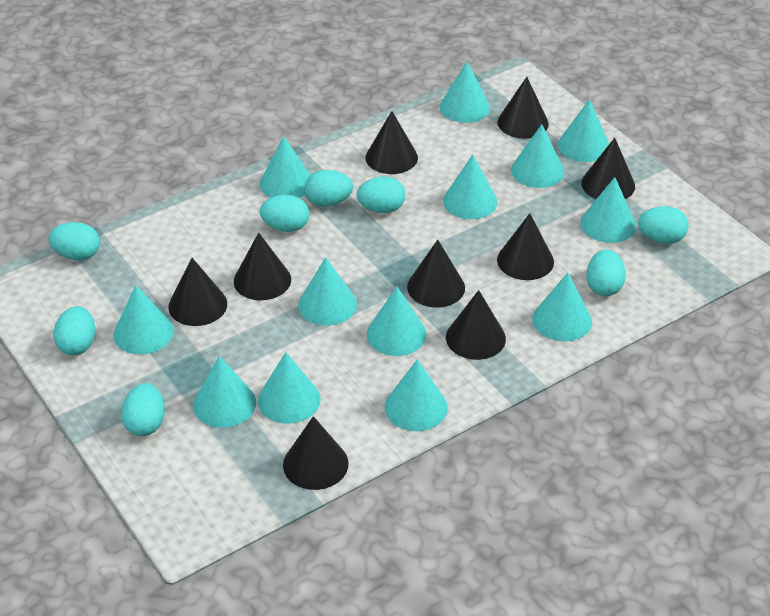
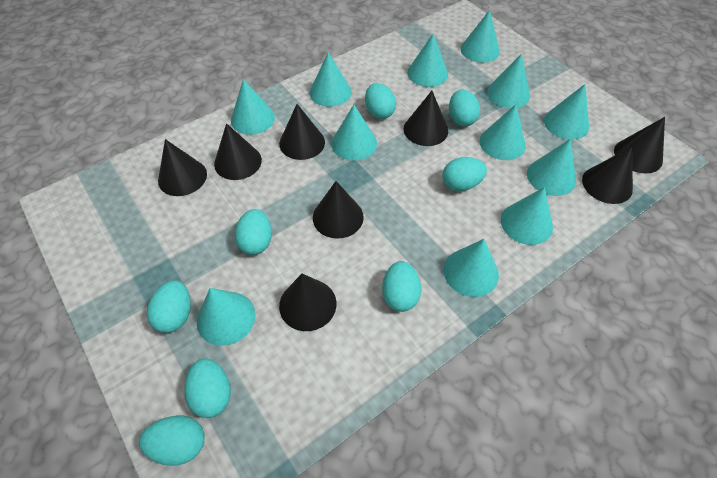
black cone: 9 -> 8
turquoise cone: 13 -> 12

